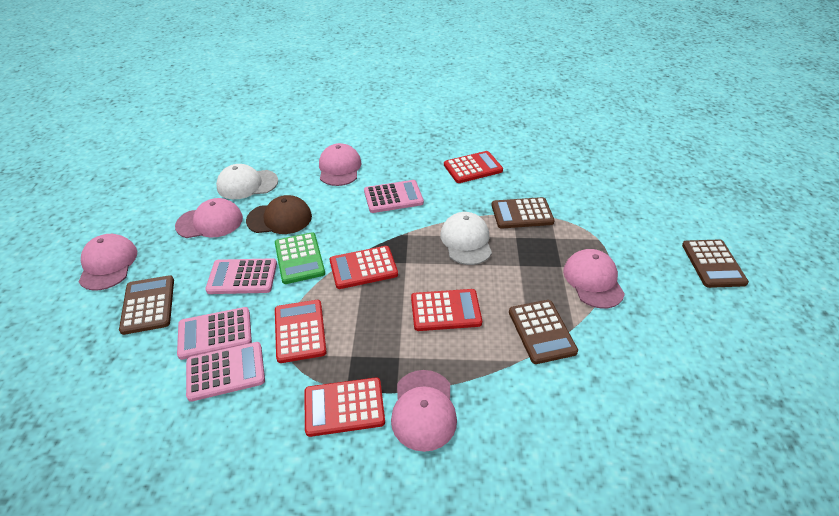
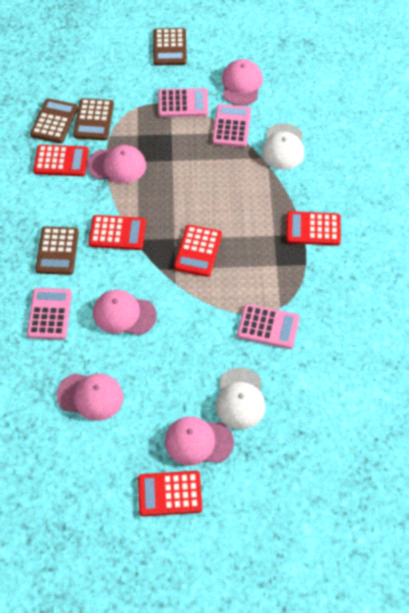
brown cap: 1 -> 0
green calculator: 1 -> 0

